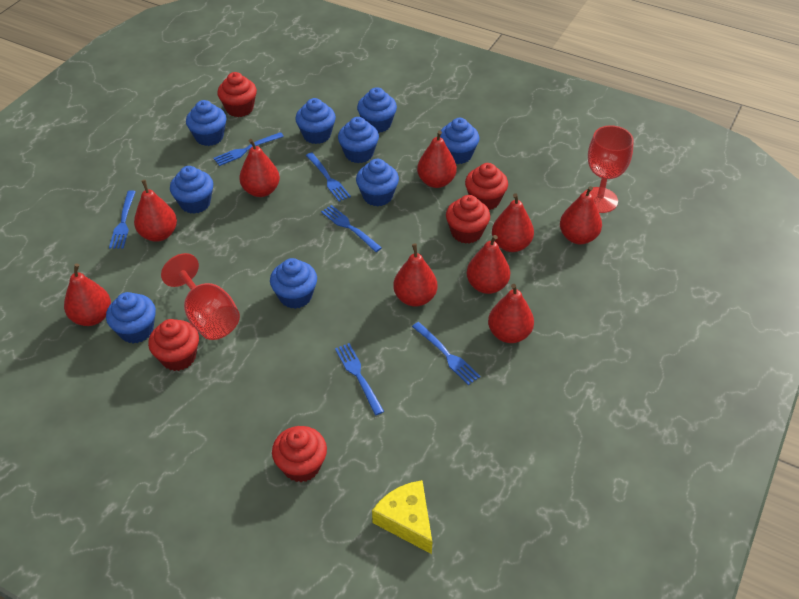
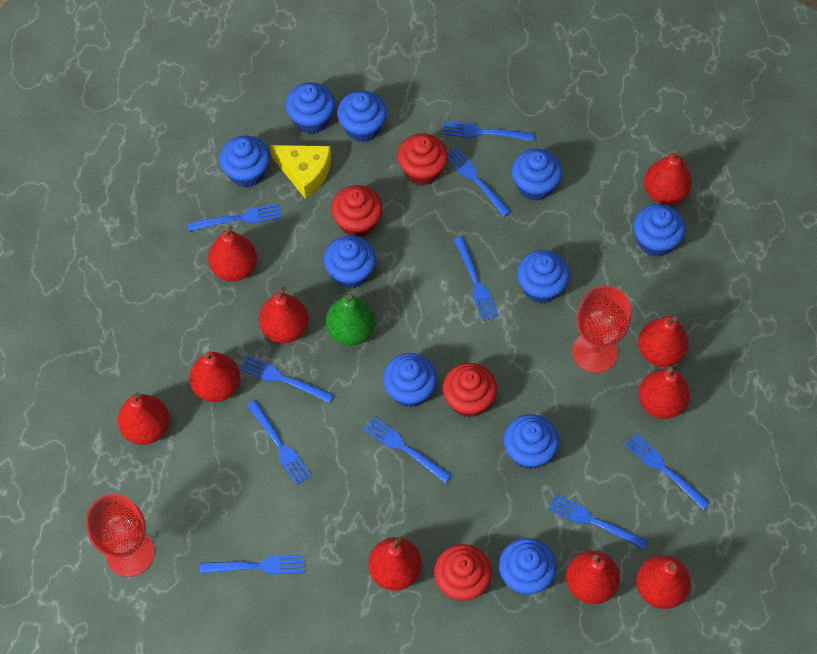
blue cupcake: 9 -> 10
blue fork: 6 -> 10
green pear: 0 -> 1
red cupcake: 5 -> 4
red pear: 9 -> 10

